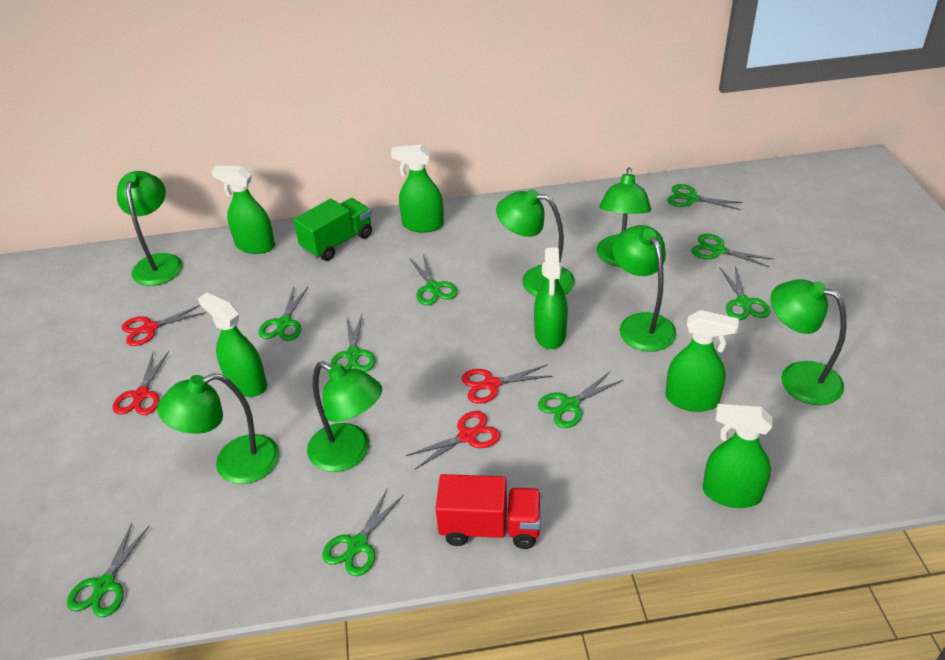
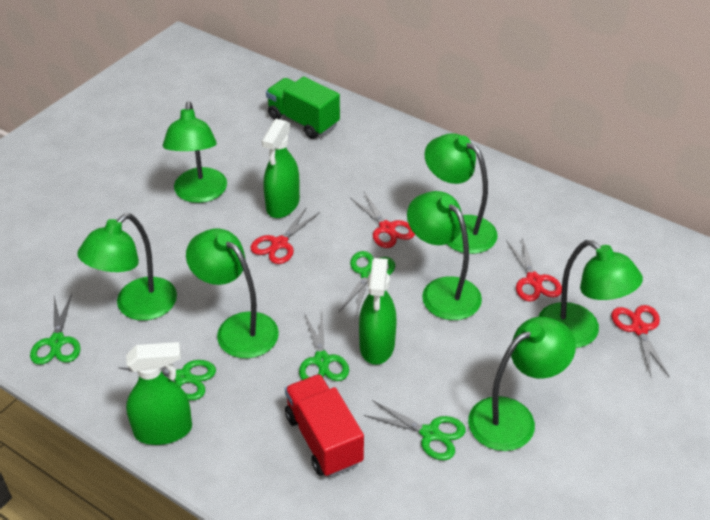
green scissors: 9 -> 5
green spray bottle: 6 -> 3

